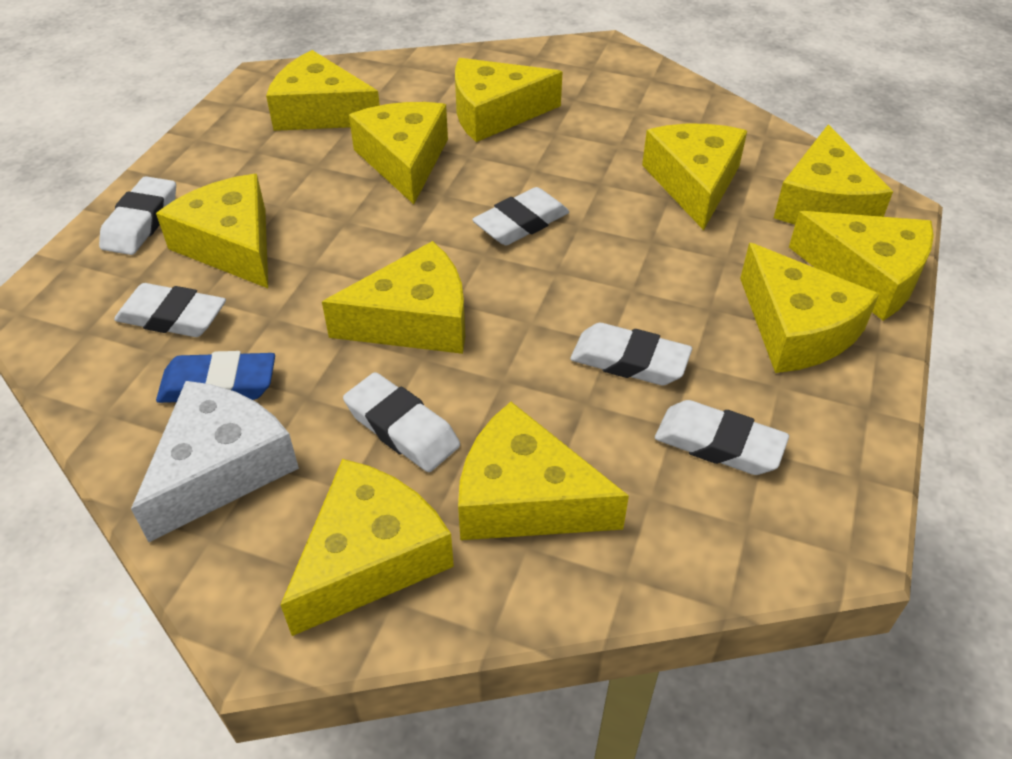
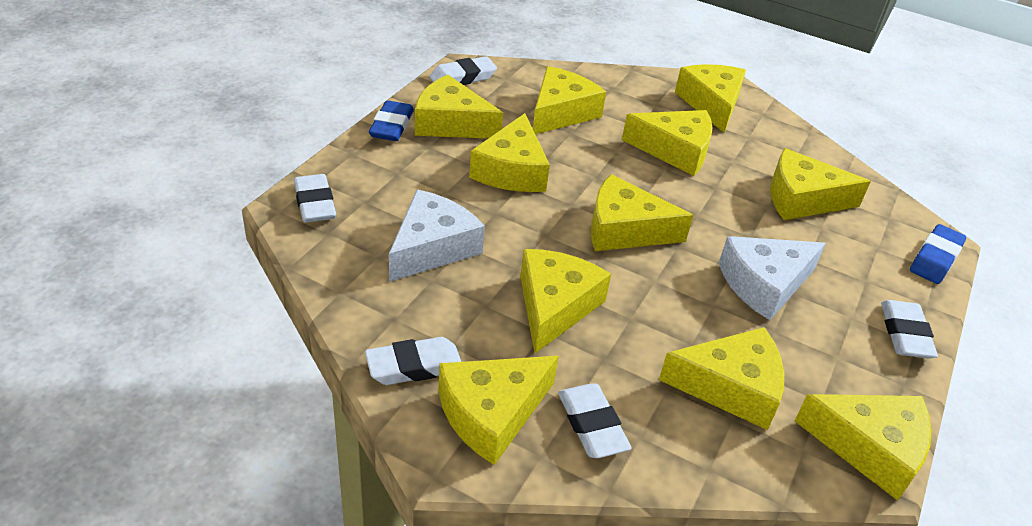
blue eraser: 1 -> 2
white cheese: 1 -> 2
white eraser: 6 -> 5

